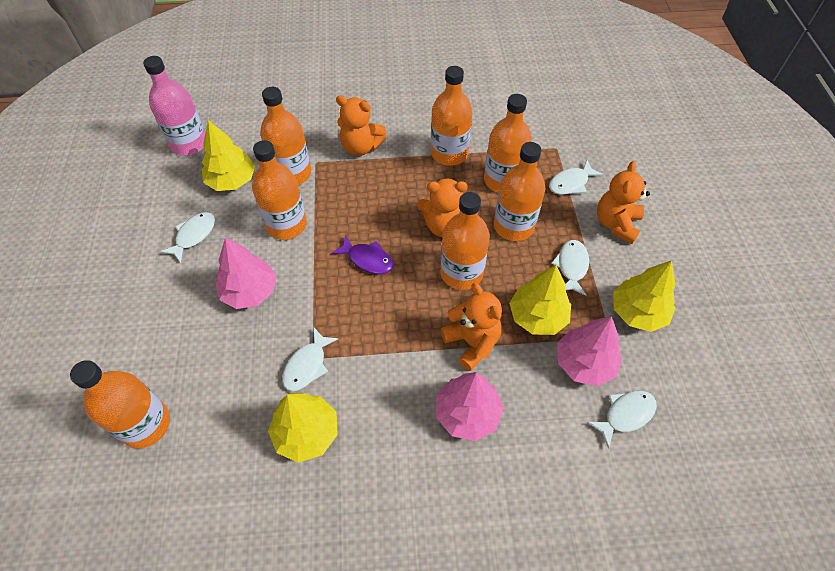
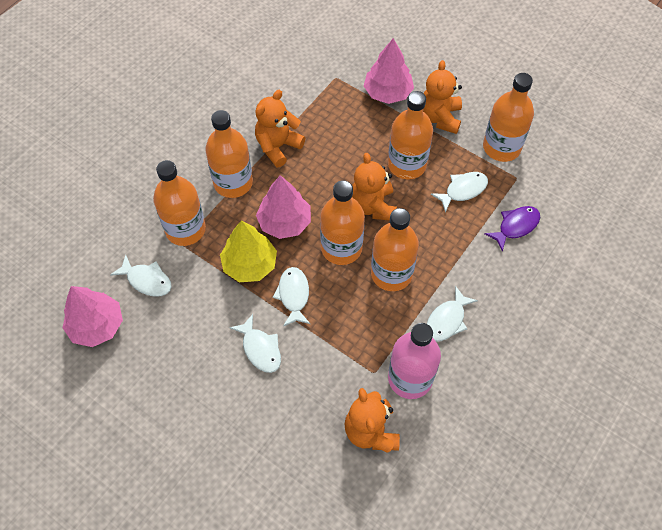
orange bottle: 7 -> 6
yellow tree: 4 -> 1

